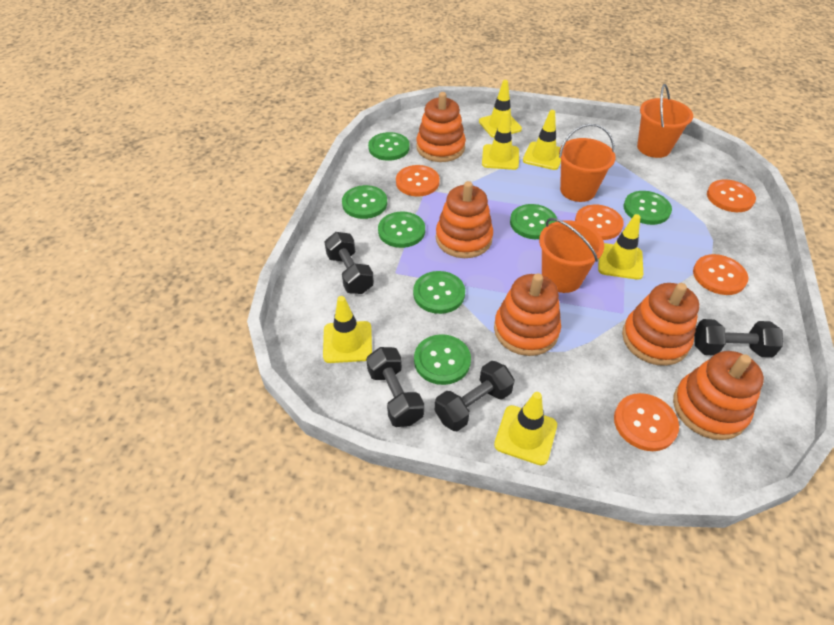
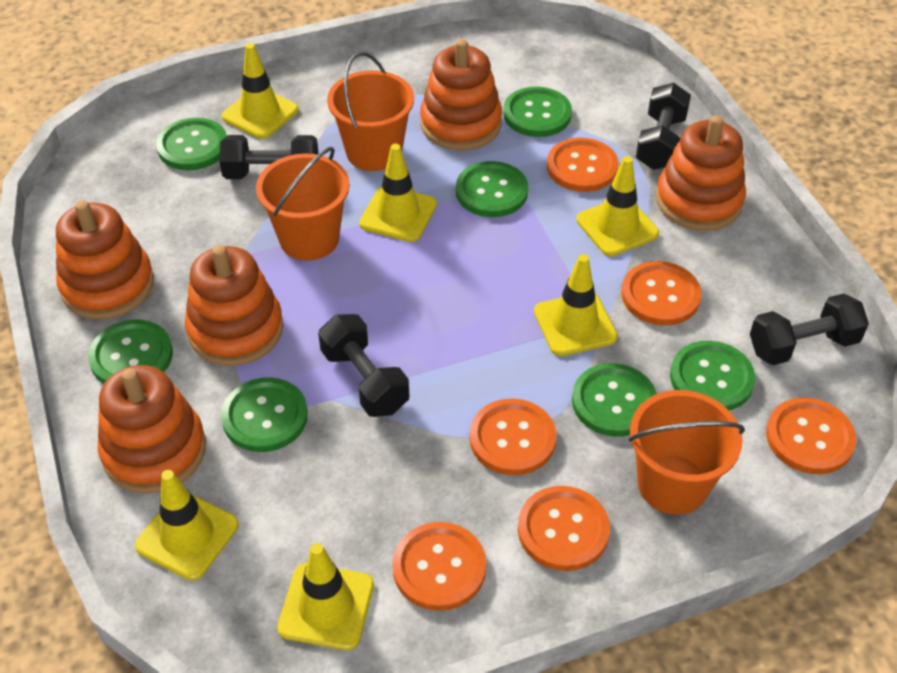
orange button: 5 -> 6

